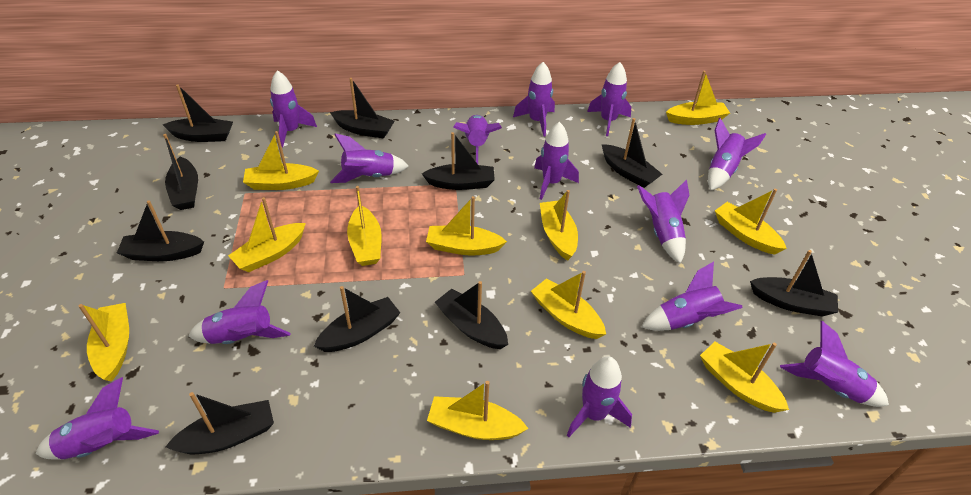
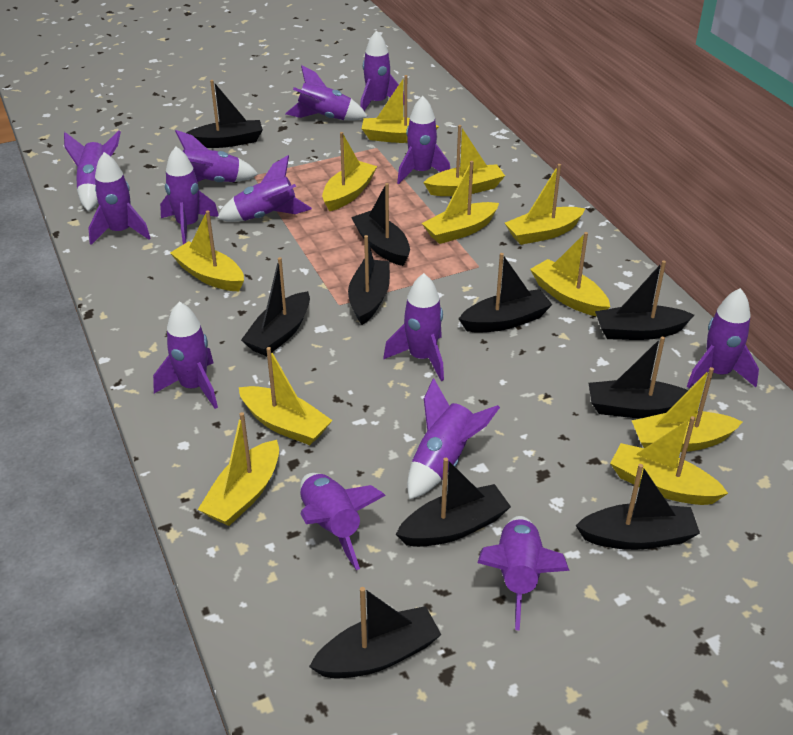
purple rocket: 13 -> 14

